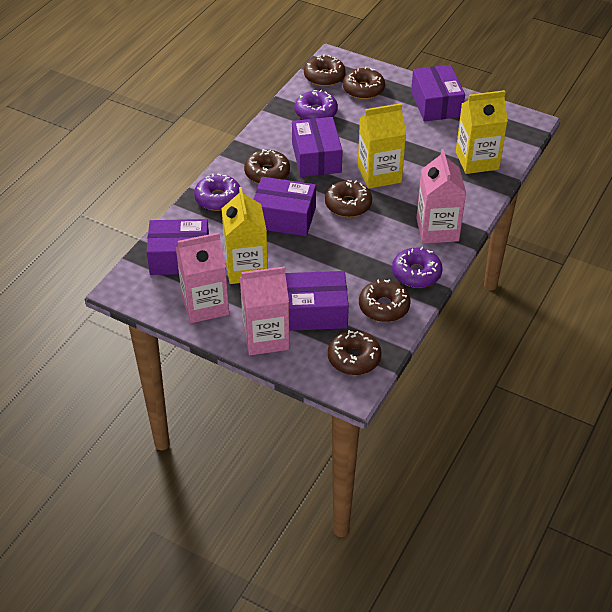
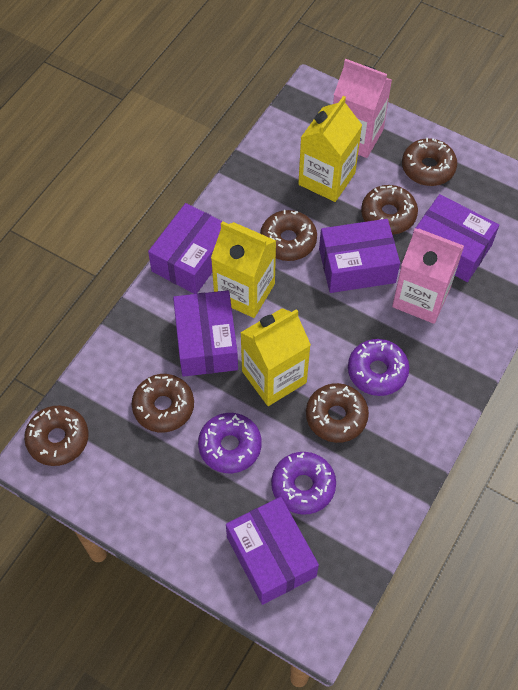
pink carton: 3 -> 2

